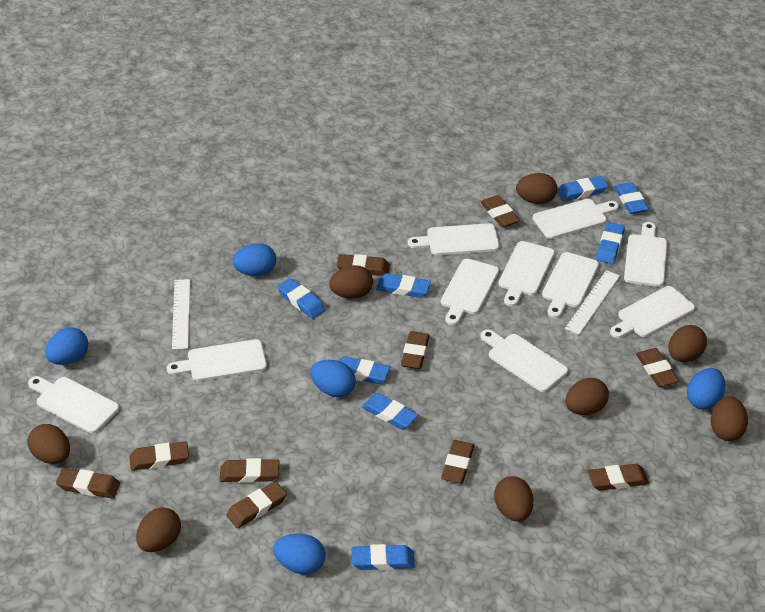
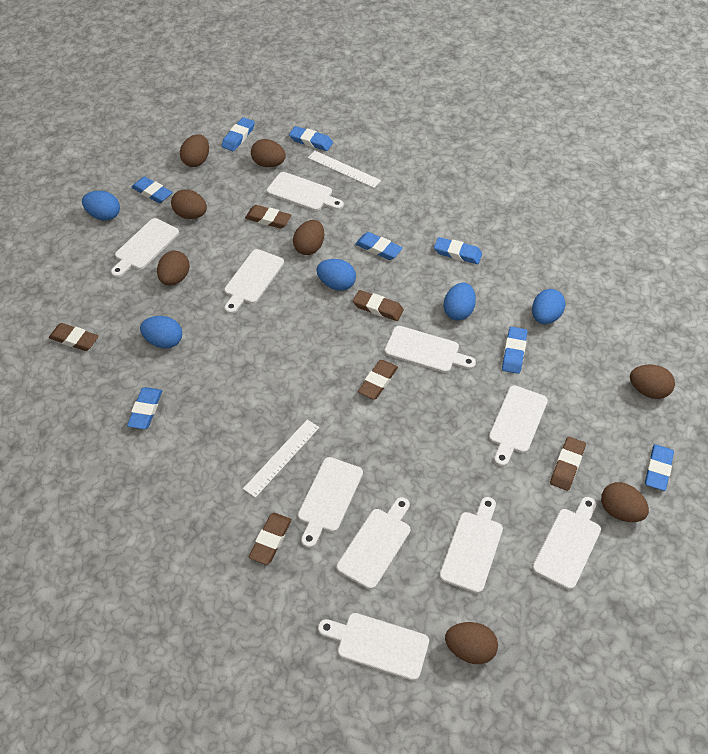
brown eraser: 10 -> 6

